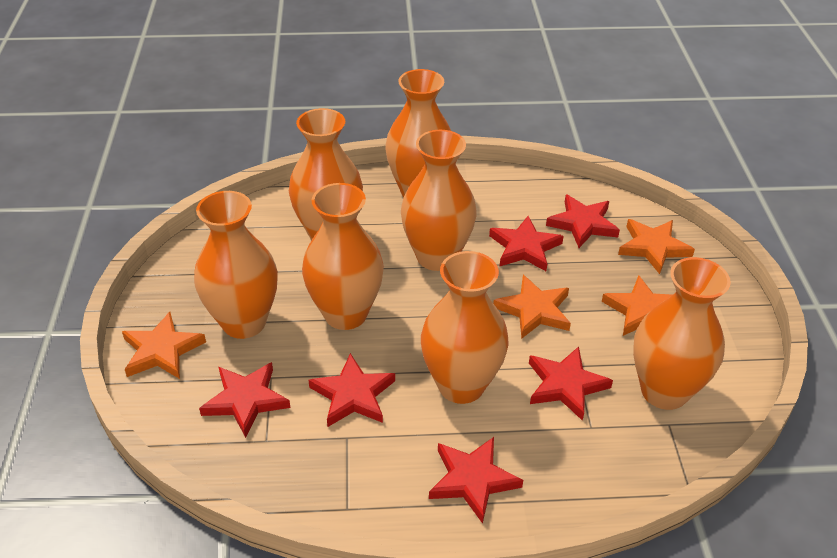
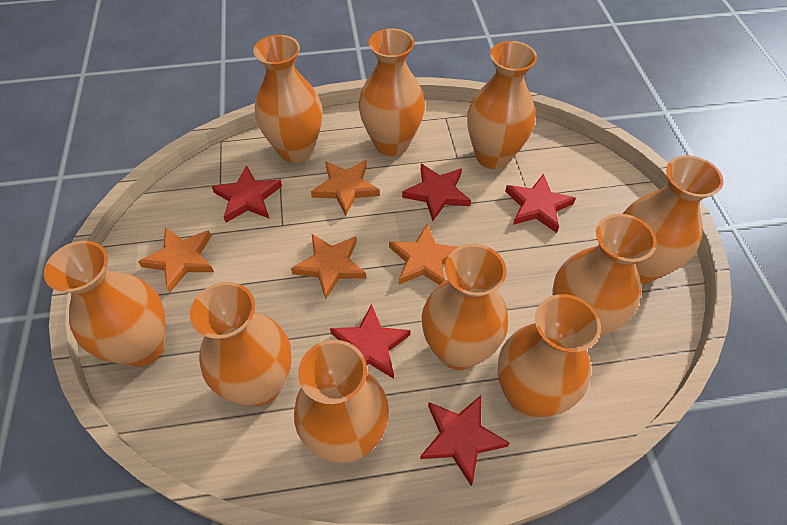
orange vase: 7 -> 10
red star: 6 -> 5

